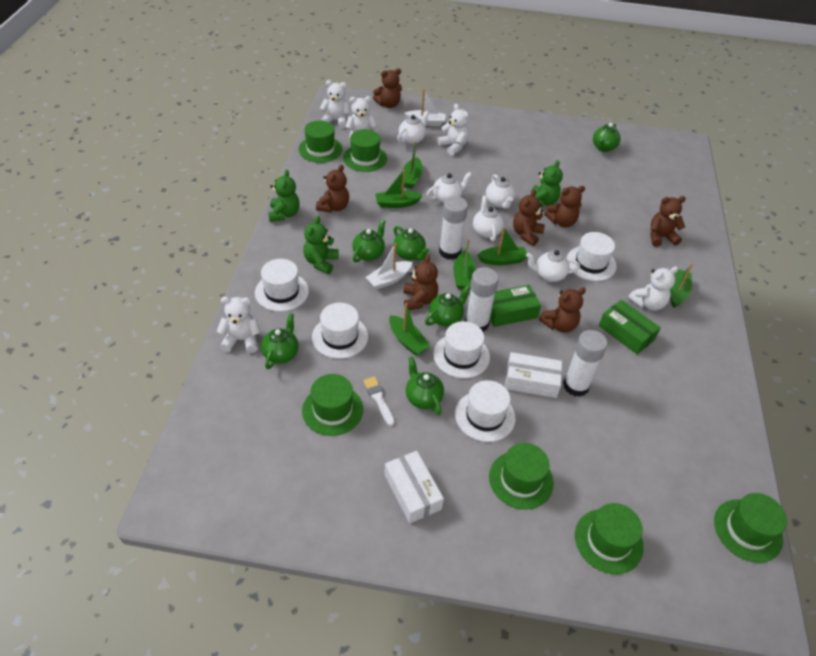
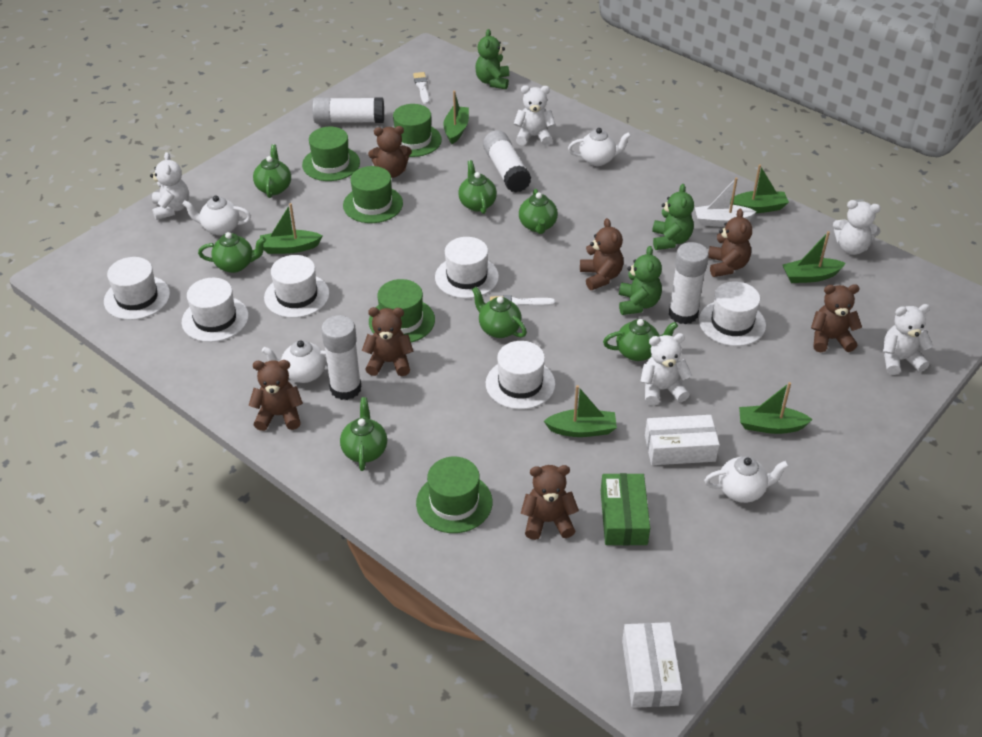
green box: 2 -> 1
green hat: 6 -> 5
green teapot: 6 -> 7
white boat: 2 -> 1
white brush: 1 -> 2
white glue stick: 3 -> 4
white hat: 5 -> 6
white teapot: 5 -> 4

